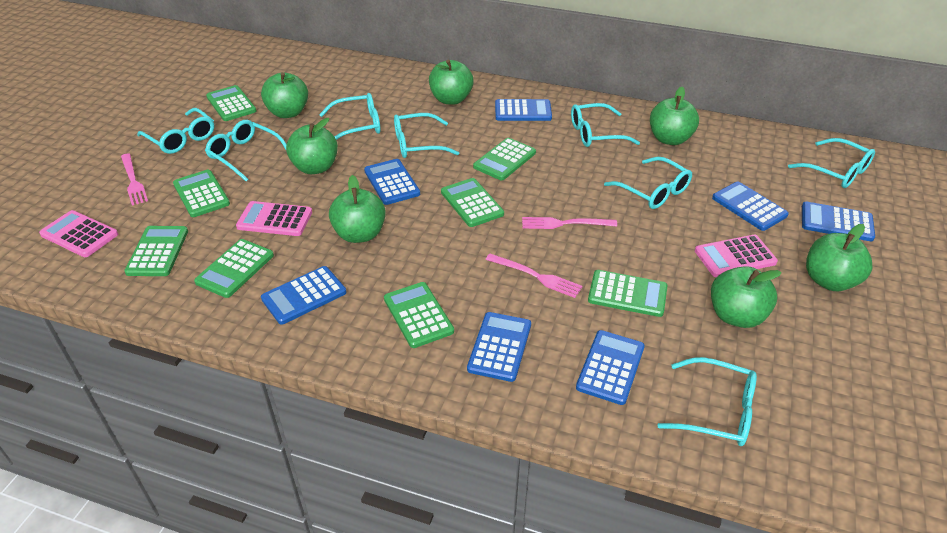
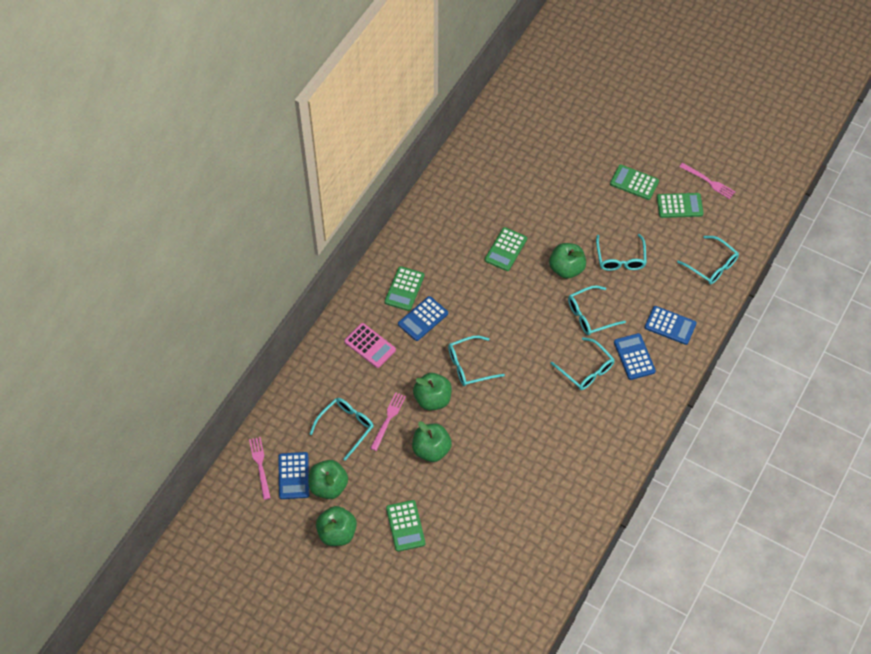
blue calculator: 7 -> 4
green apple: 7 -> 5
green calculator: 8 -> 5
pink calculator: 3 -> 1
turquoise glasses: 8 -> 6

